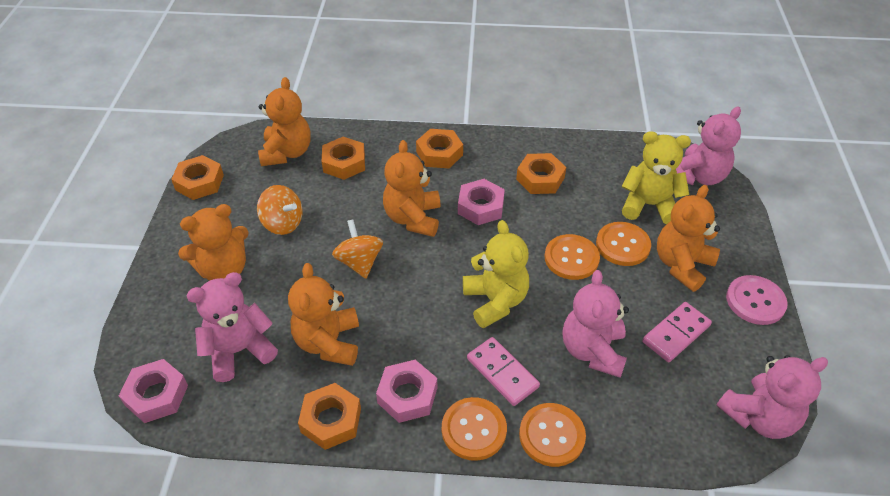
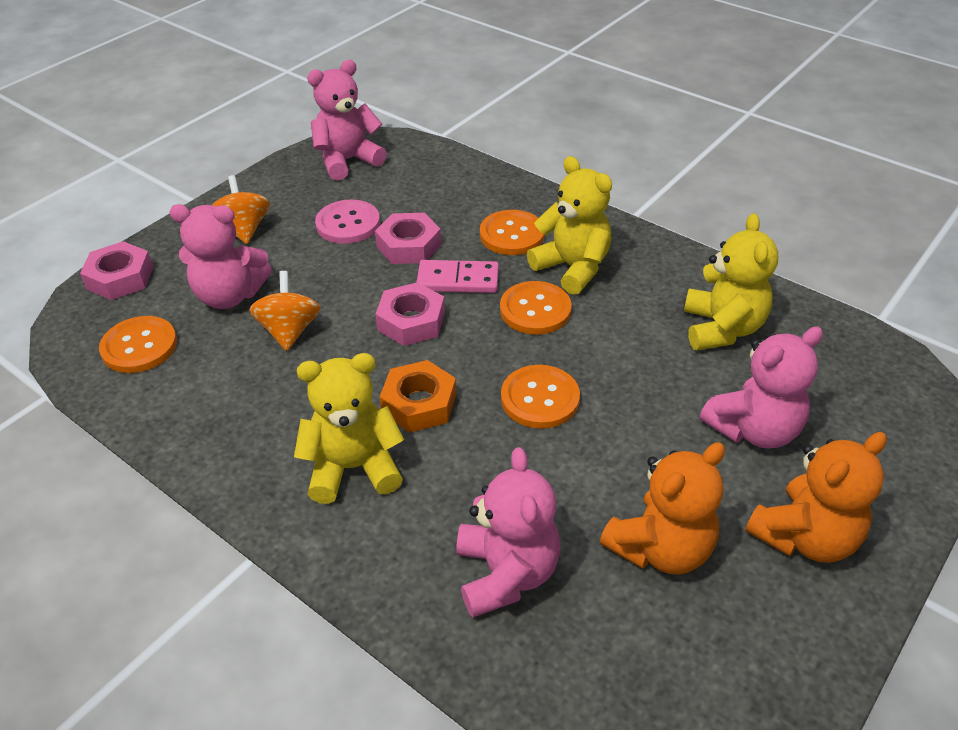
orange nut: 5 -> 1
orange teddy bear: 5 -> 2
pink domino: 2 -> 1
yellow teddy bear: 2 -> 3

